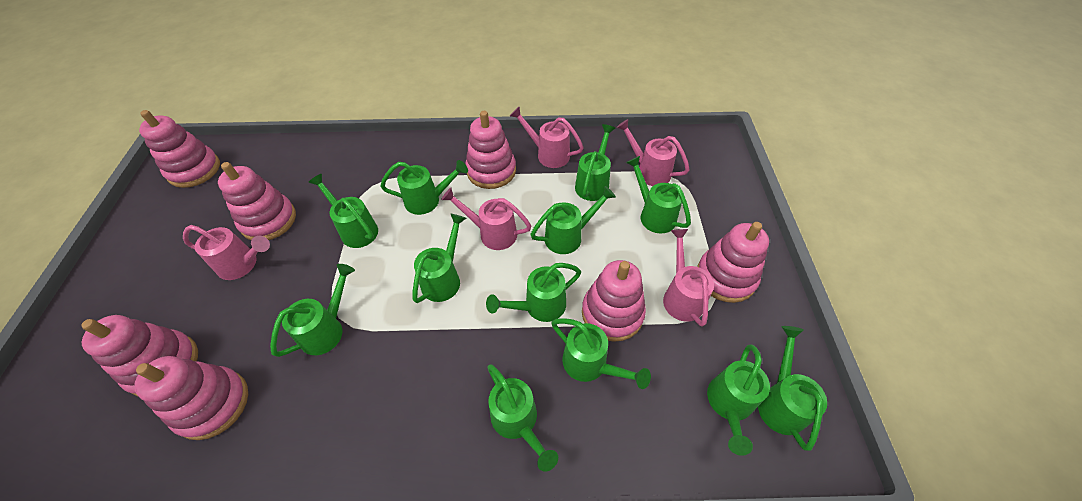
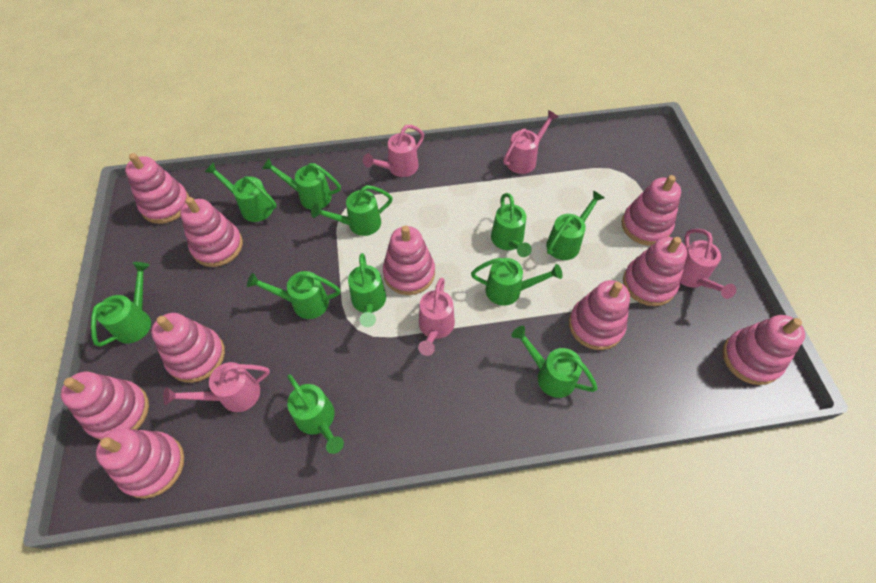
green watering can: 12 -> 11
pink stacking toy: 7 -> 10

